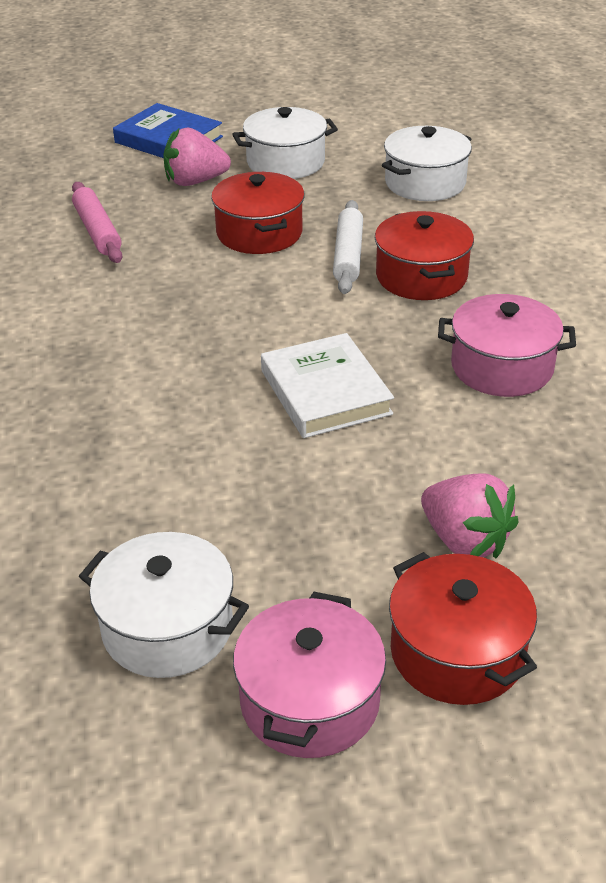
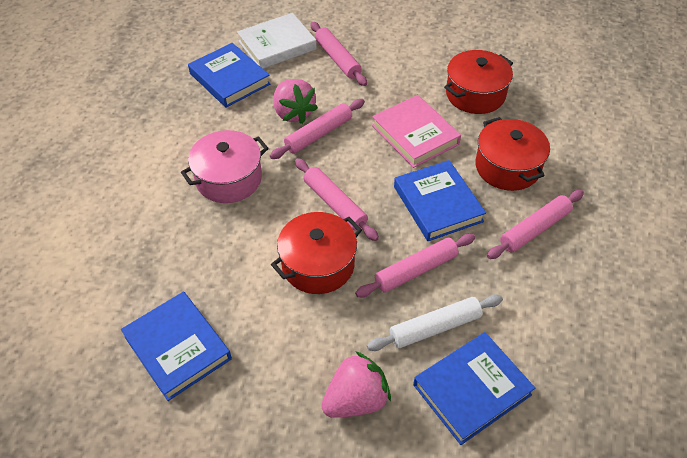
blue book: 1 -> 4
pink book: 0 -> 1
pink pot: 2 -> 1
pink rolling pin: 1 -> 5
white pot: 3 -> 0

